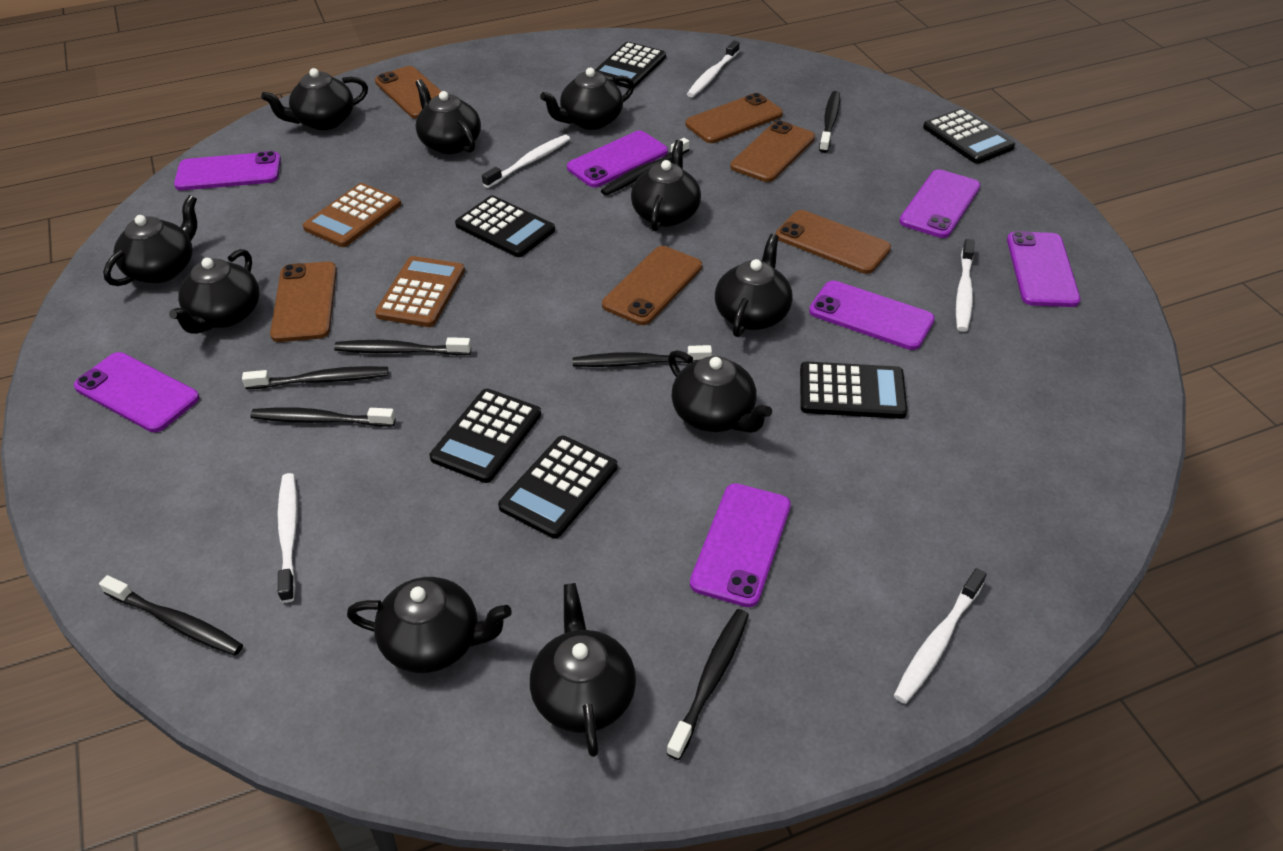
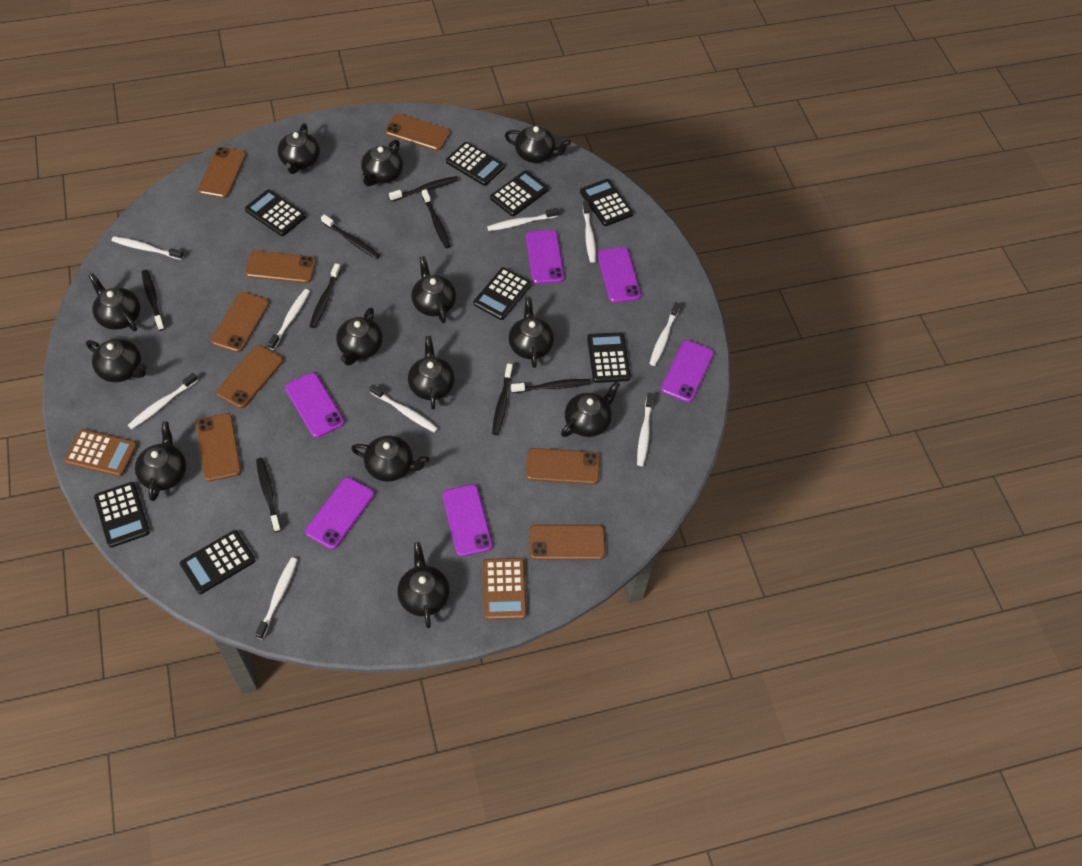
black calculator: 6 -> 8
black teapot: 10 -> 13
brown phone: 6 -> 8
purple phone: 7 -> 6
white toothbrush: 5 -> 9

